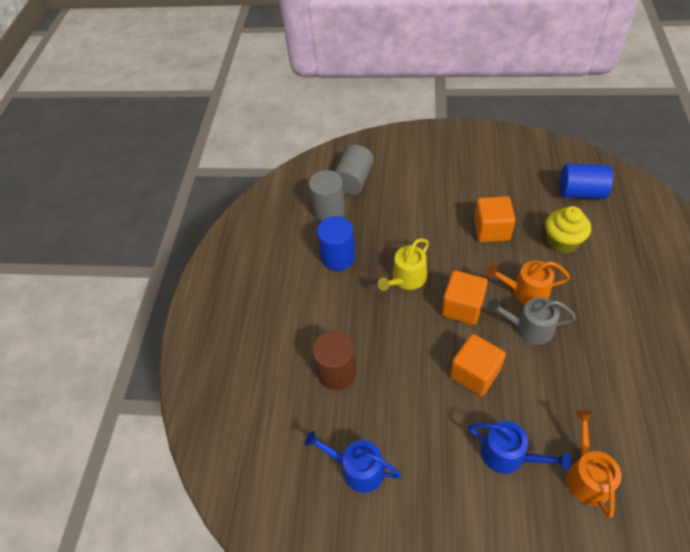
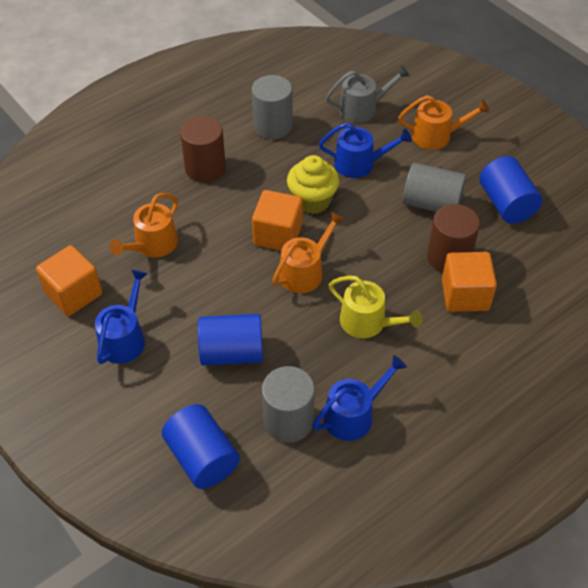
blue cylinder: 2 -> 3
blue watering can: 2 -> 3
brown cylinder: 1 -> 2
grey cylinder: 2 -> 3
orange watering can: 2 -> 3

